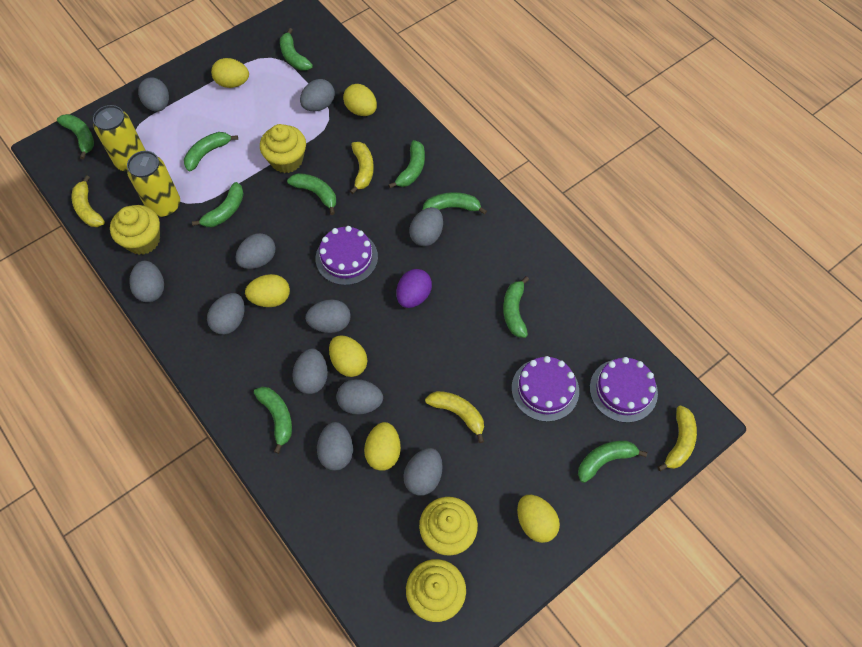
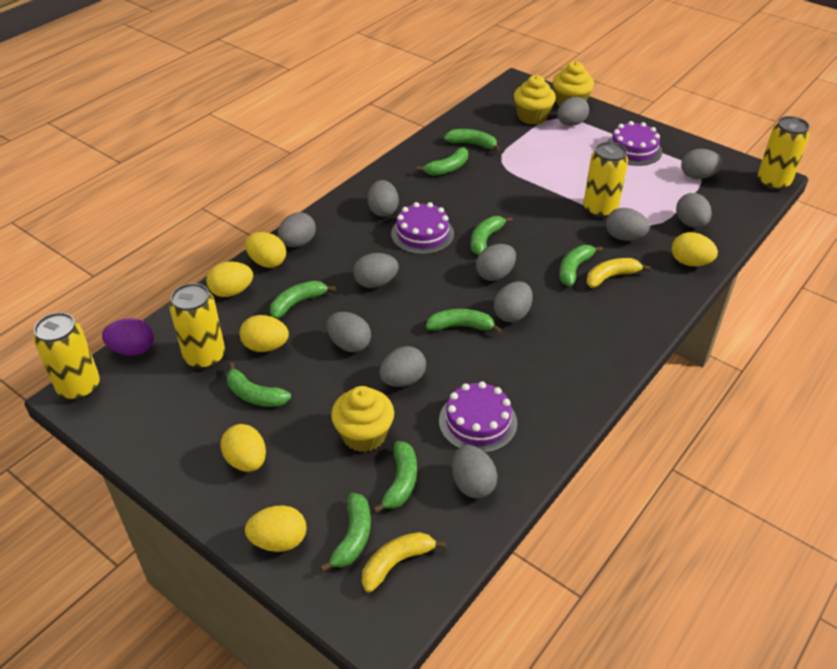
green banana: 10 -> 9
grey egg: 11 -> 12
yellow banana: 4 -> 2
yellow can: 2 -> 4
yellow cupcake: 4 -> 3

